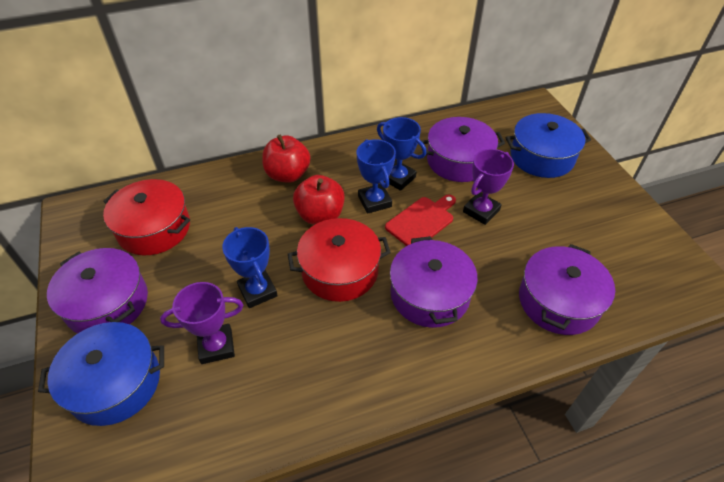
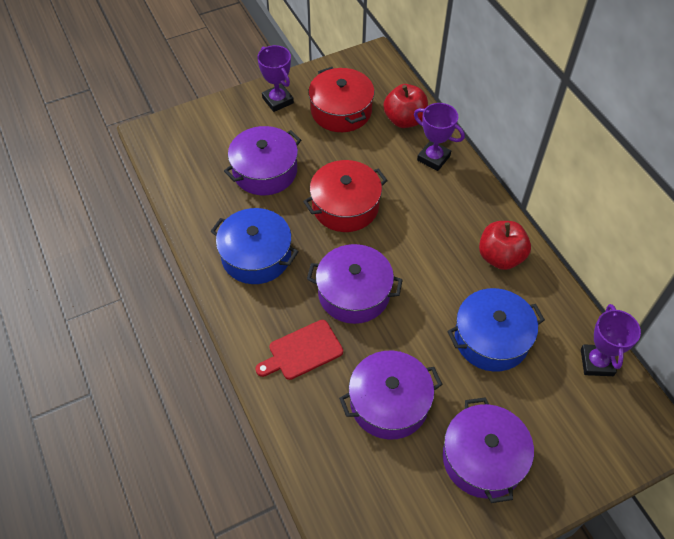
blue trophy: 3 -> 0
purple trophy: 2 -> 3

